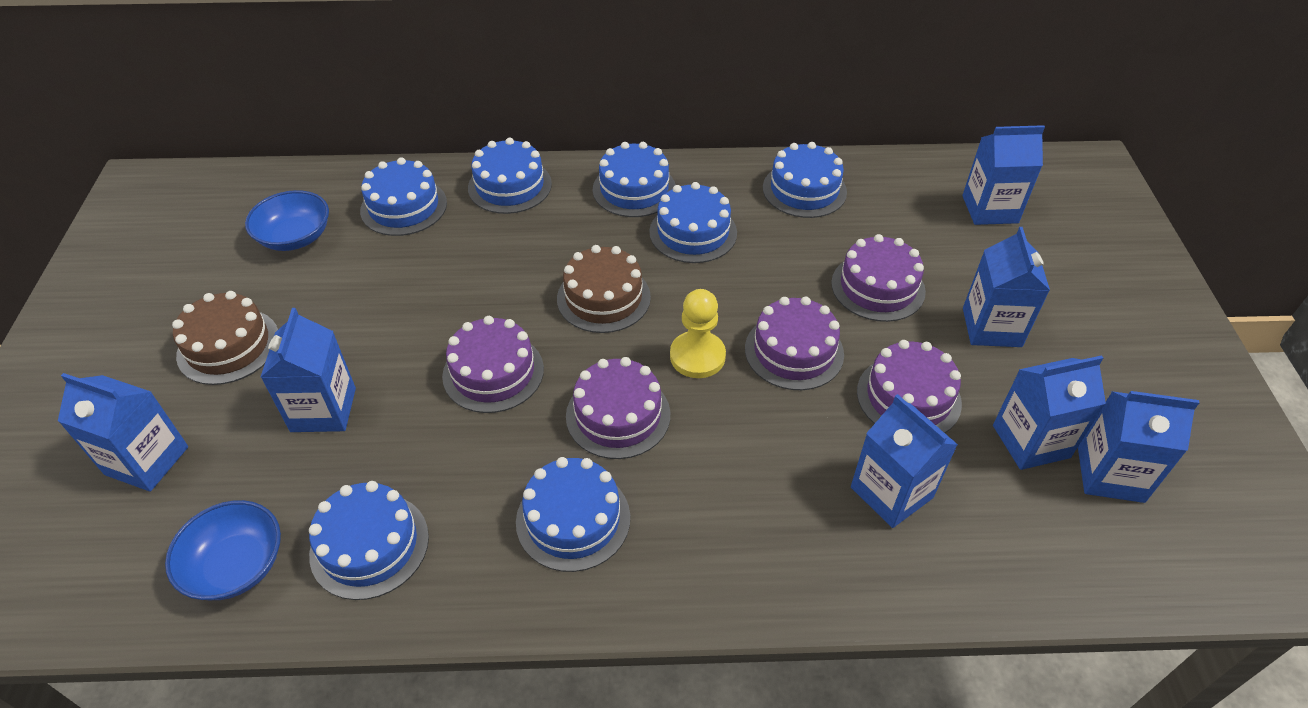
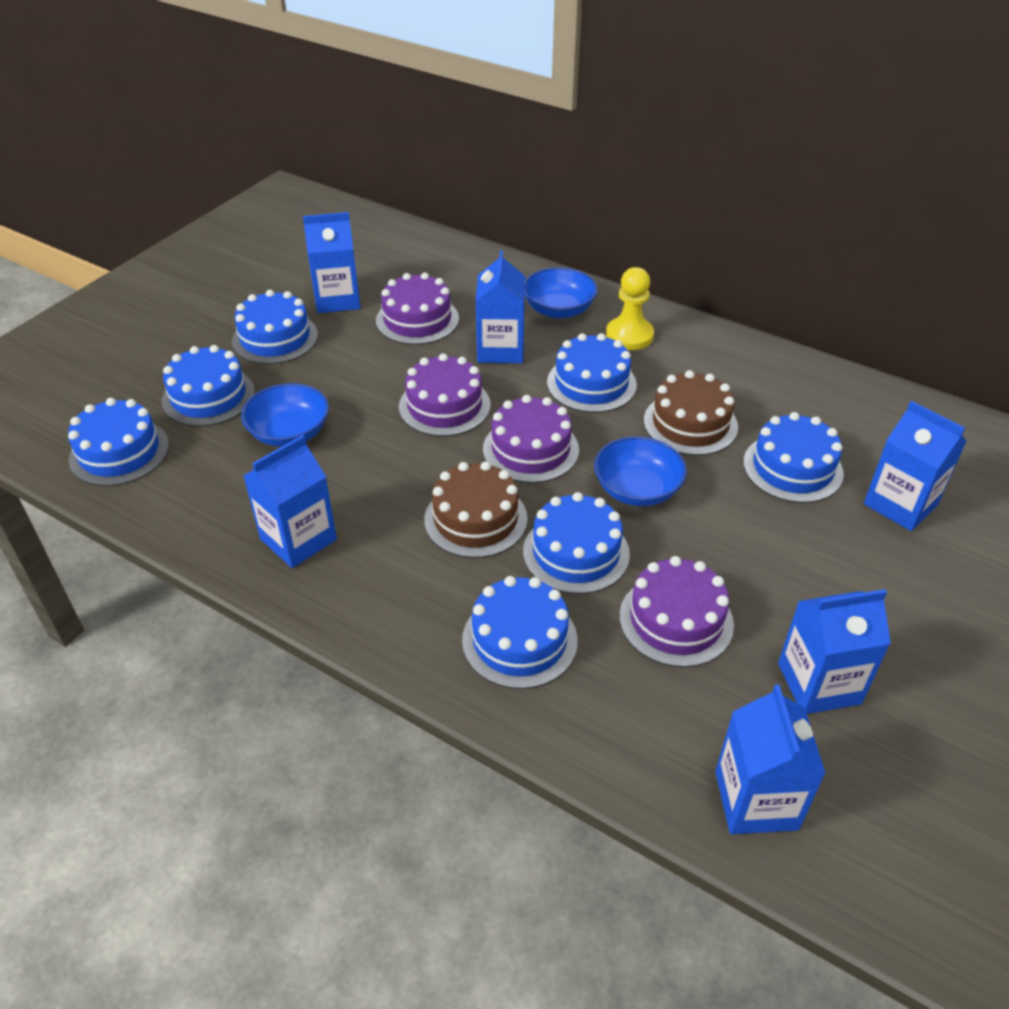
blue bowl: 2 -> 3
blue carton: 7 -> 6
purple cake: 5 -> 4

